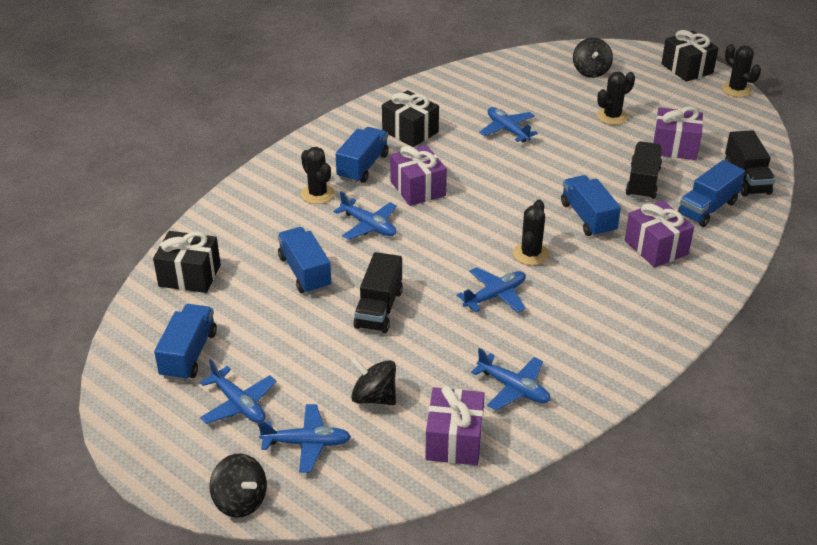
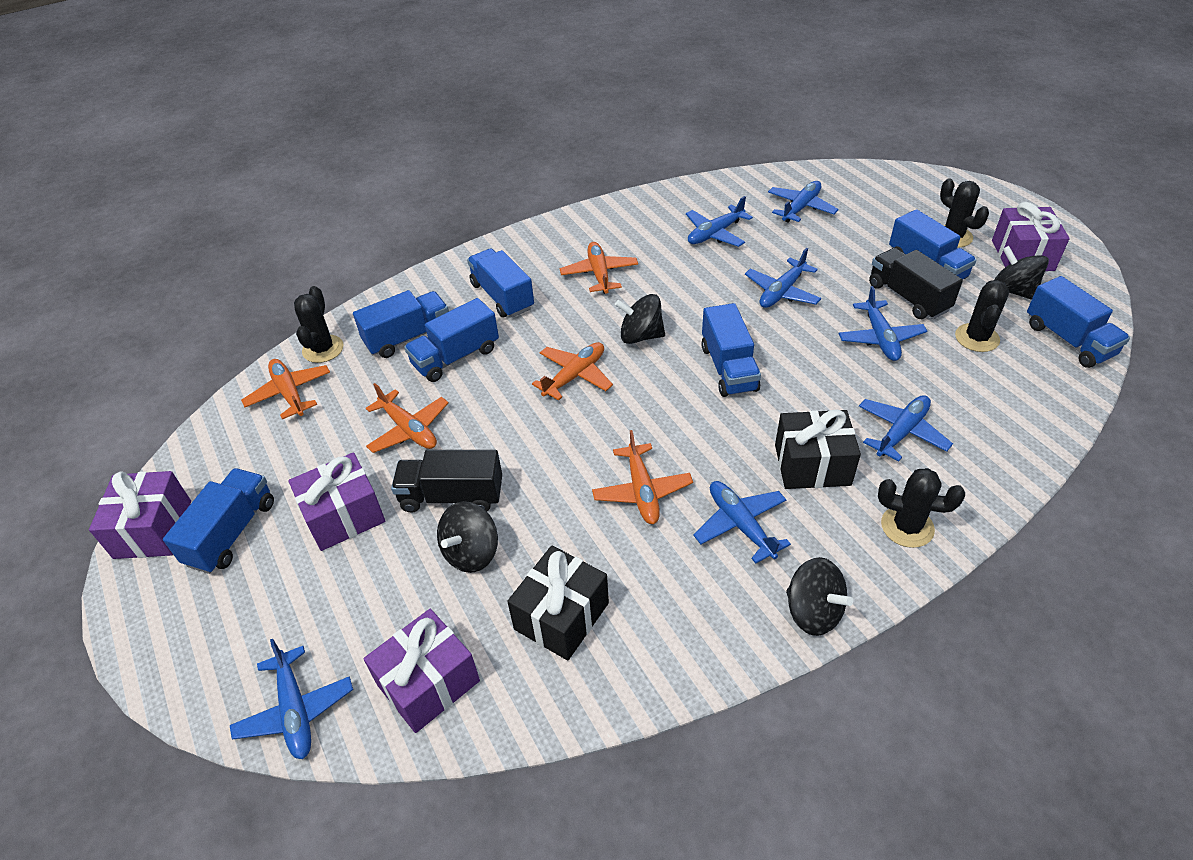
black gift: 3 -> 2
black spinning top: 3 -> 4
black truck: 3 -> 2
blue plane: 6 -> 7
blue truck: 5 -> 7
orange plane: 0 -> 5

